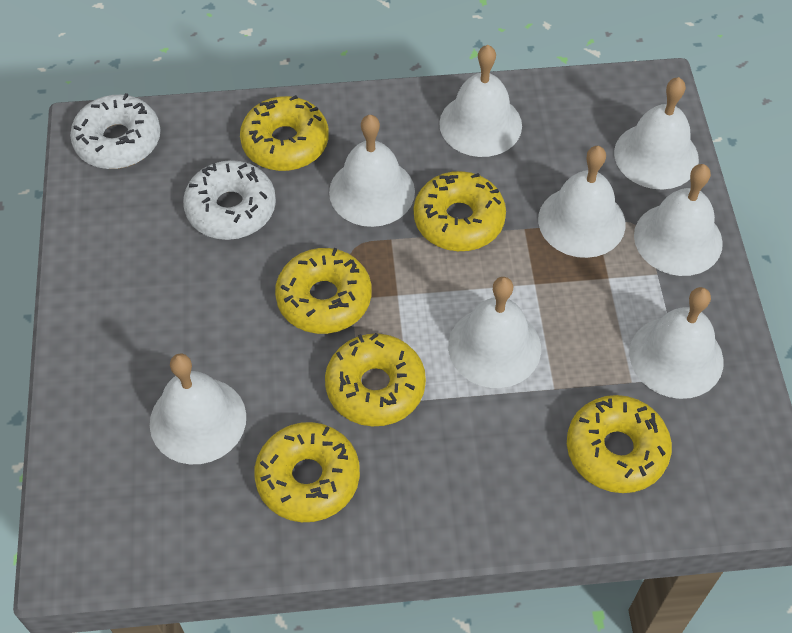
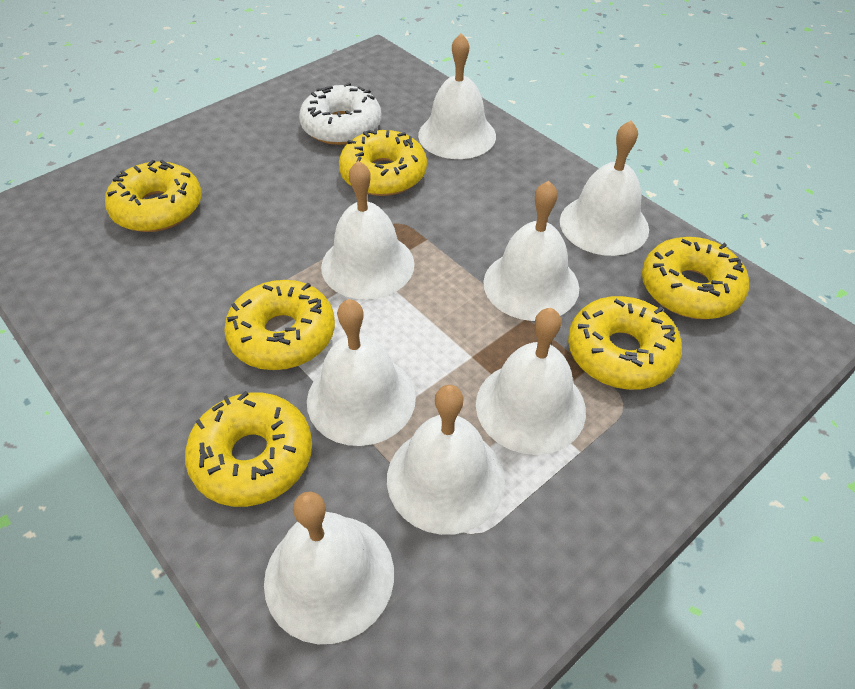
white donut: 2 -> 1

